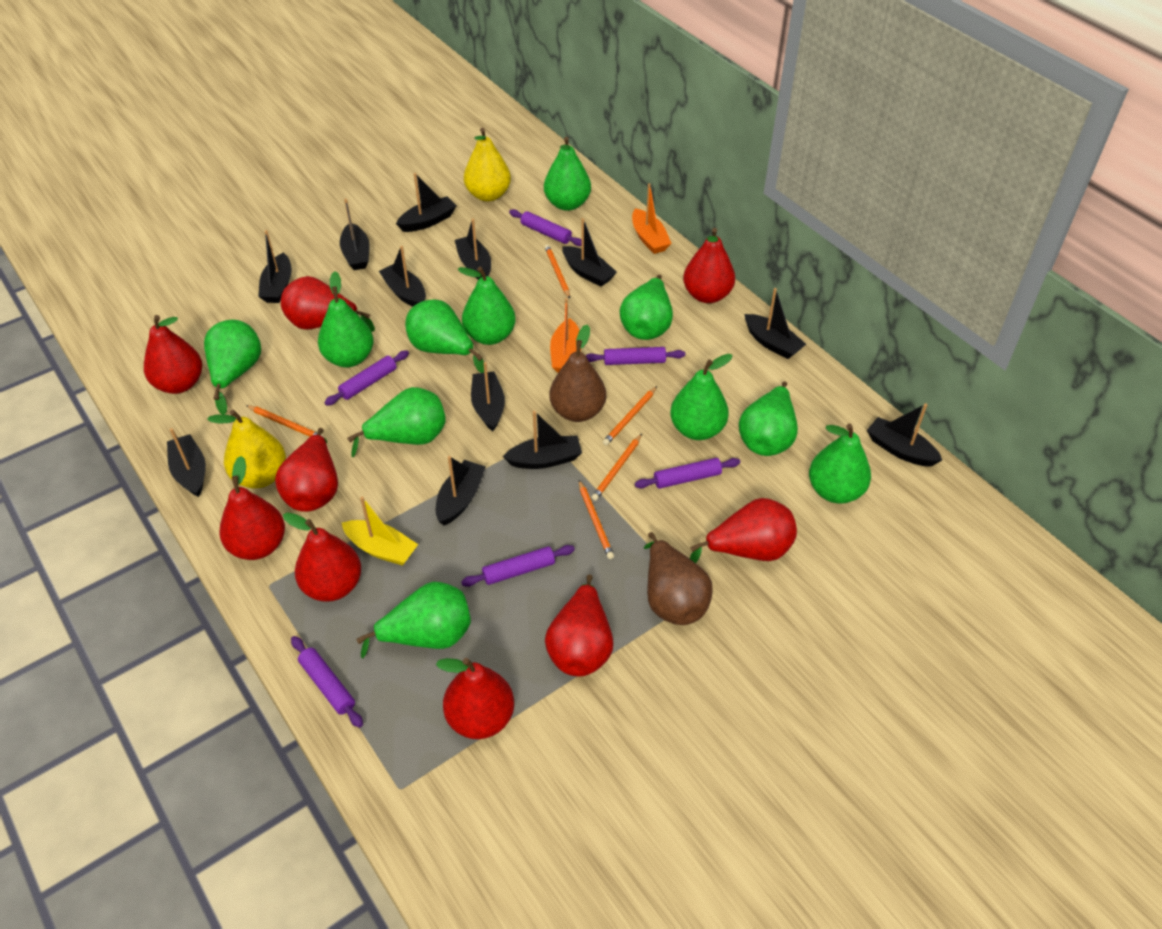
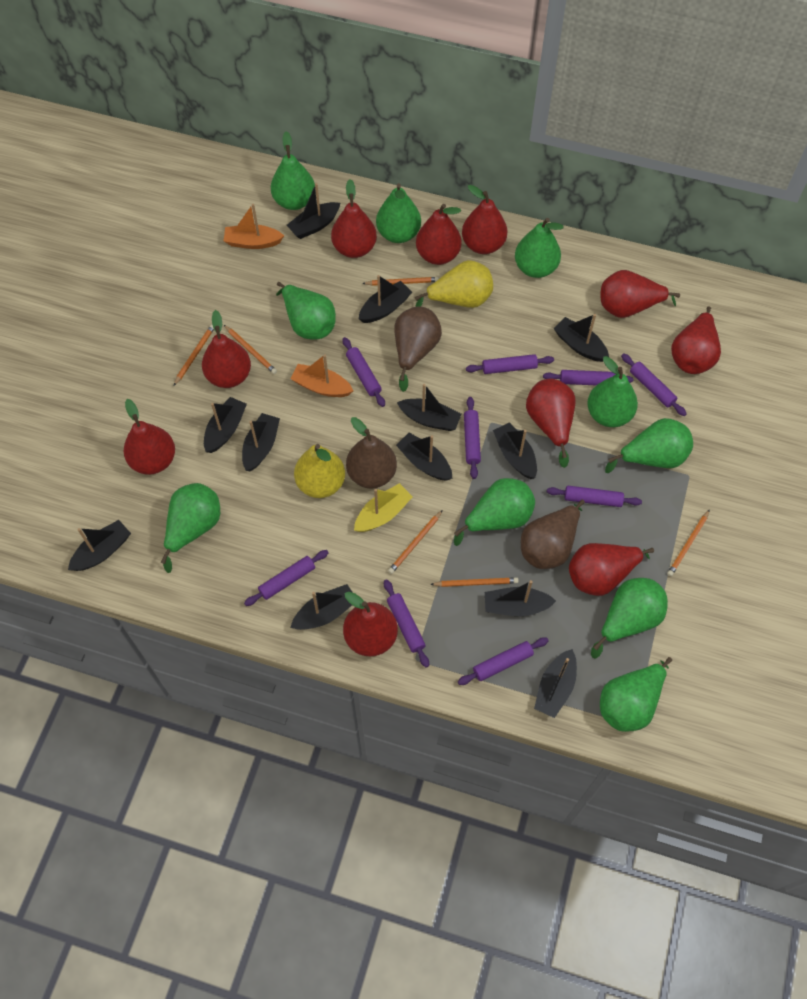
brown pear: 2 -> 3
green pear: 11 -> 10
orange pencil: 5 -> 6
purple rolling pin: 6 -> 9
red pear: 9 -> 10

